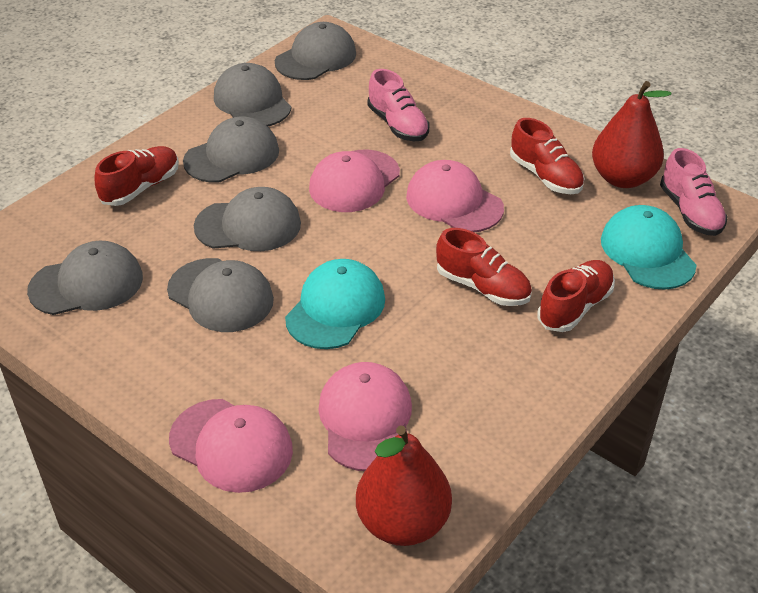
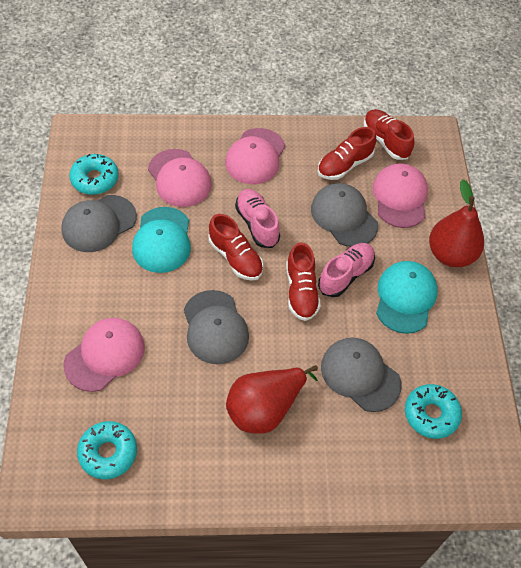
grey cap: 6 -> 4
turquoise donut: 0 -> 3

